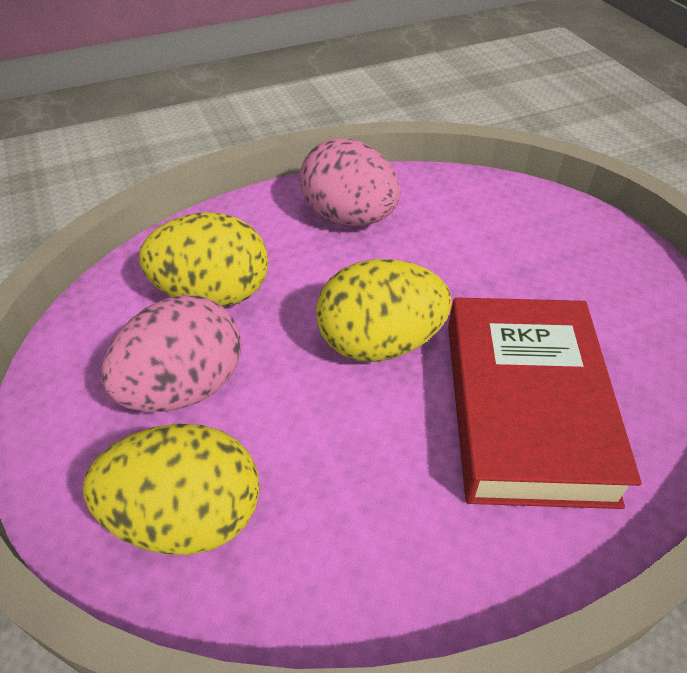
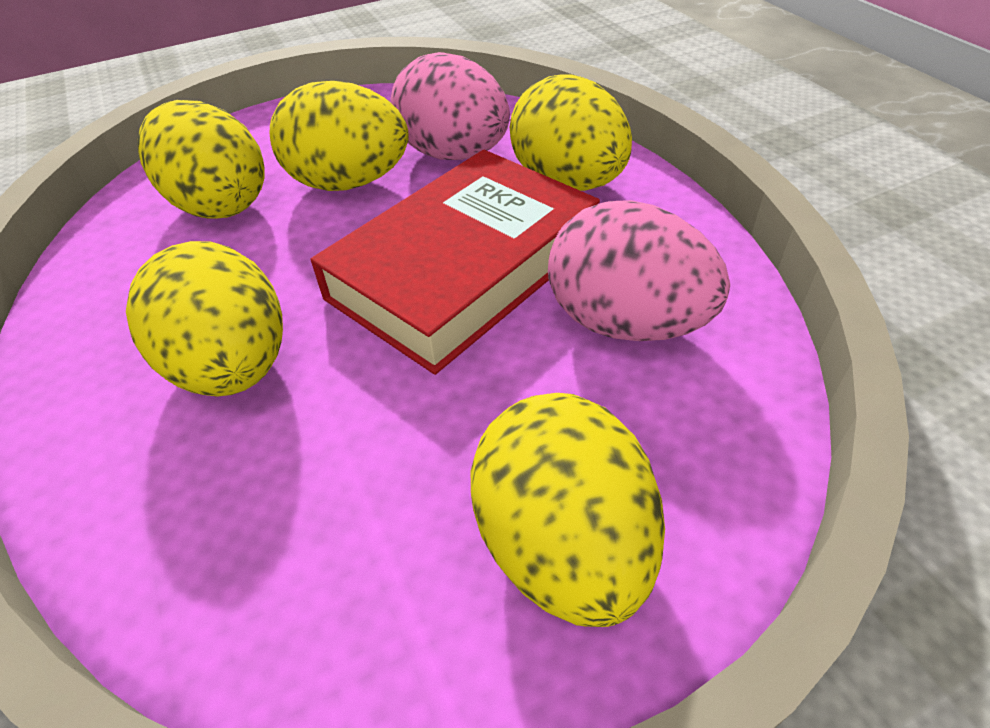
yellow egg: 3 -> 5

